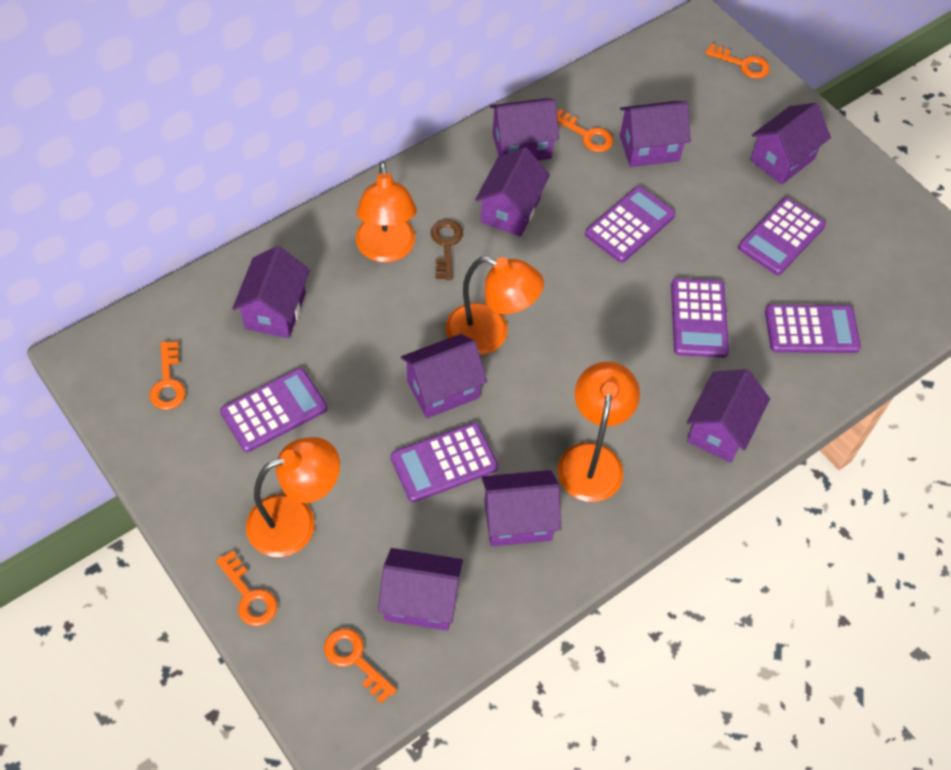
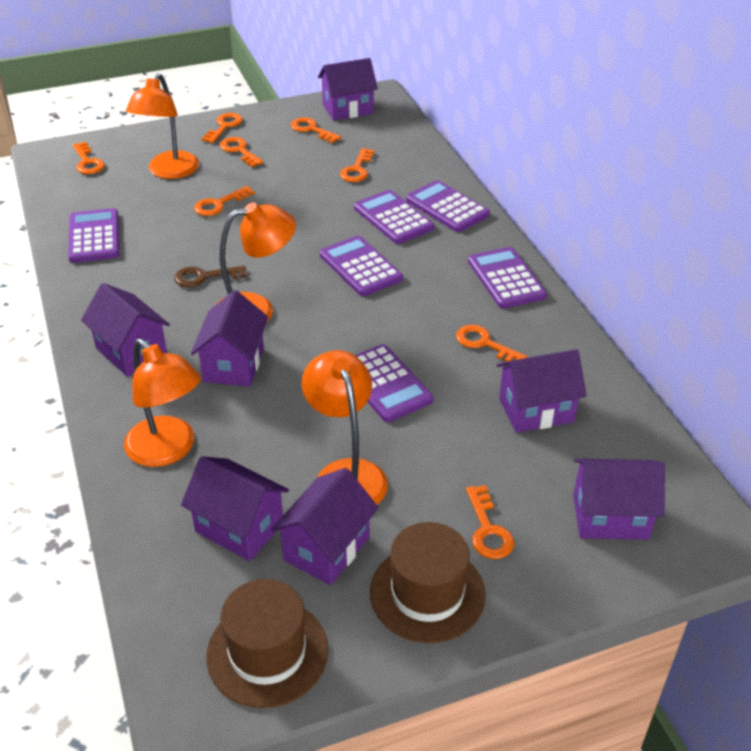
brown hat: 0 -> 2
orange key: 5 -> 8
purple house: 9 -> 7

